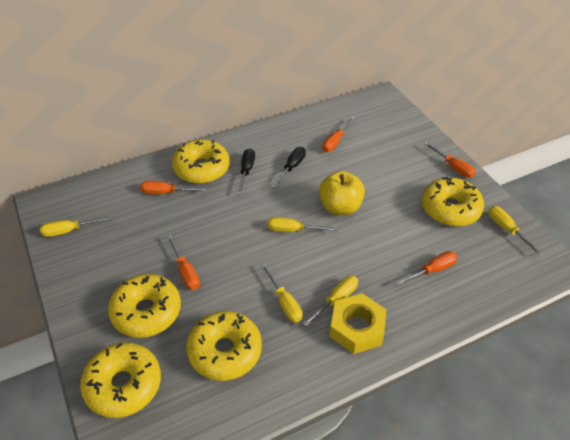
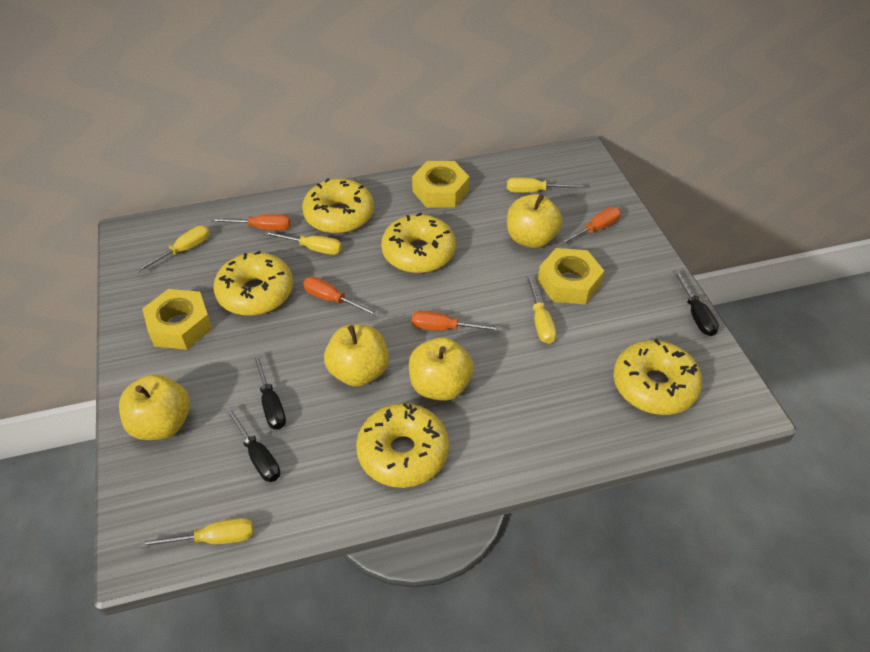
black screwdriver: 2 -> 3
orange screwdriver: 5 -> 4
yellow apple: 1 -> 4
yellow nut: 1 -> 3

